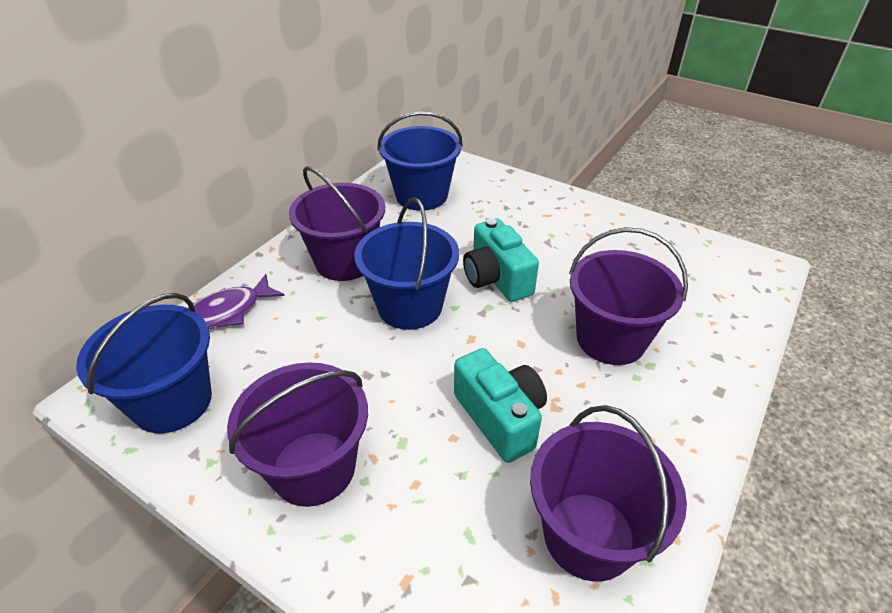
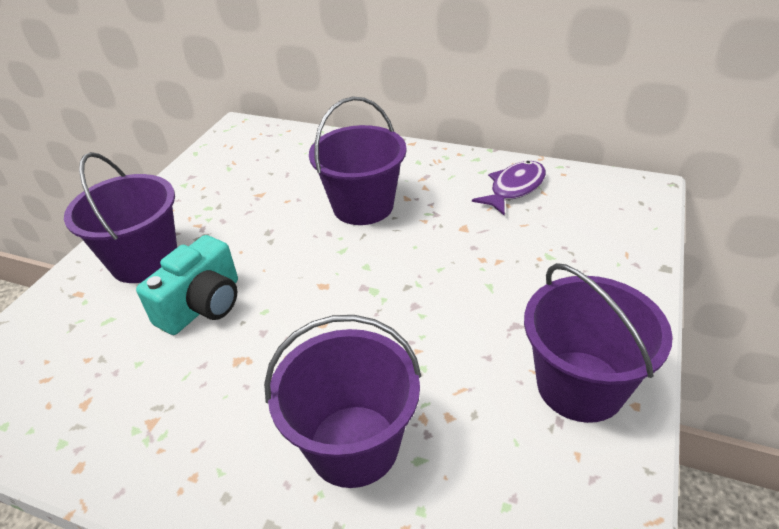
blue bucket: 3 -> 0
turquoise camera: 2 -> 1

